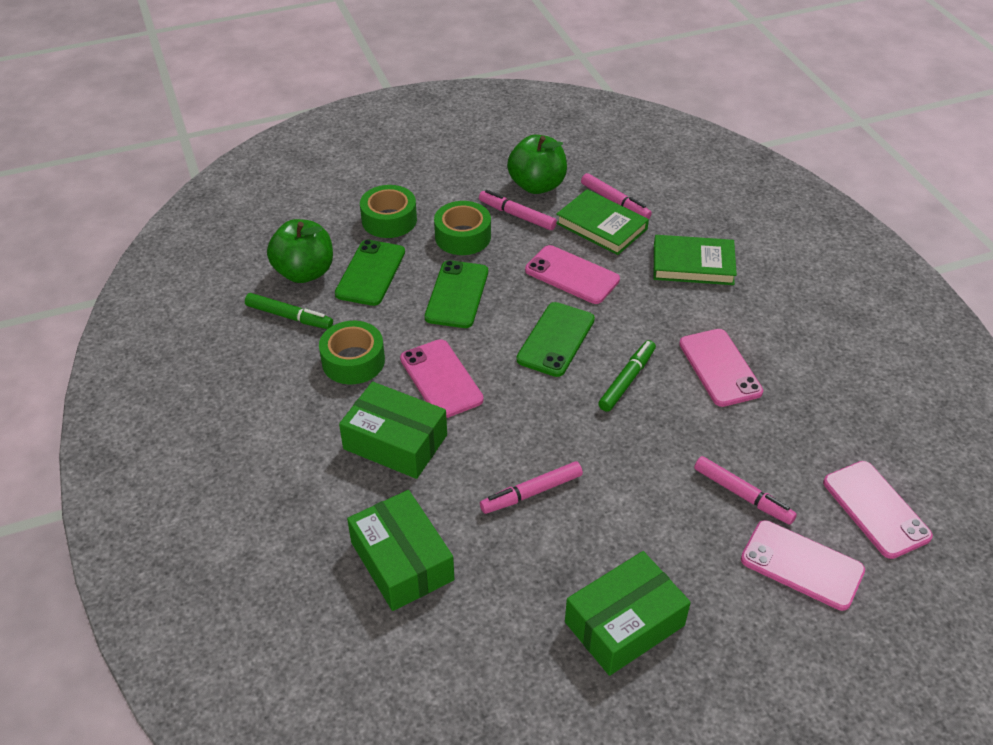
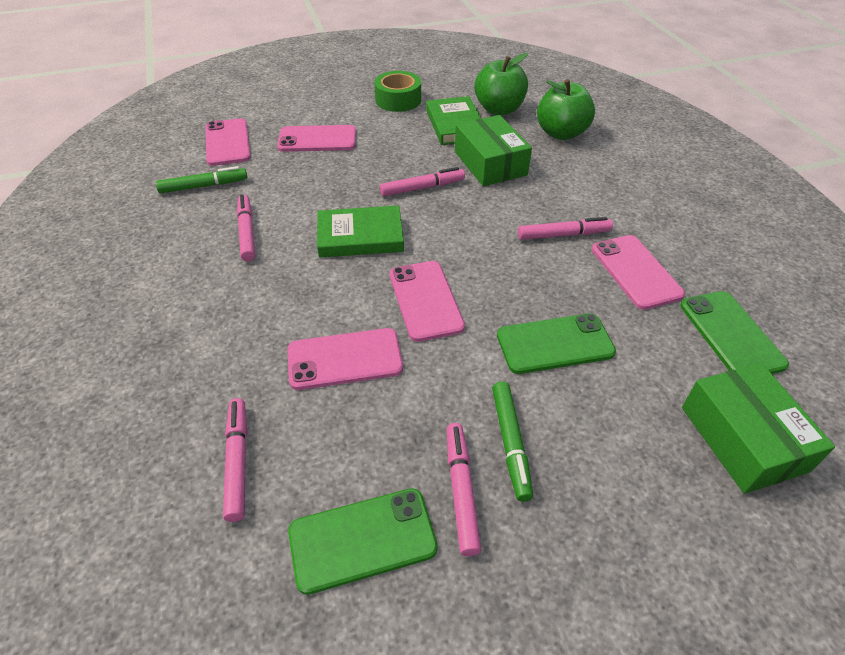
green box: 3 -> 2
green tape: 3 -> 1
pink marker: 4 -> 5

